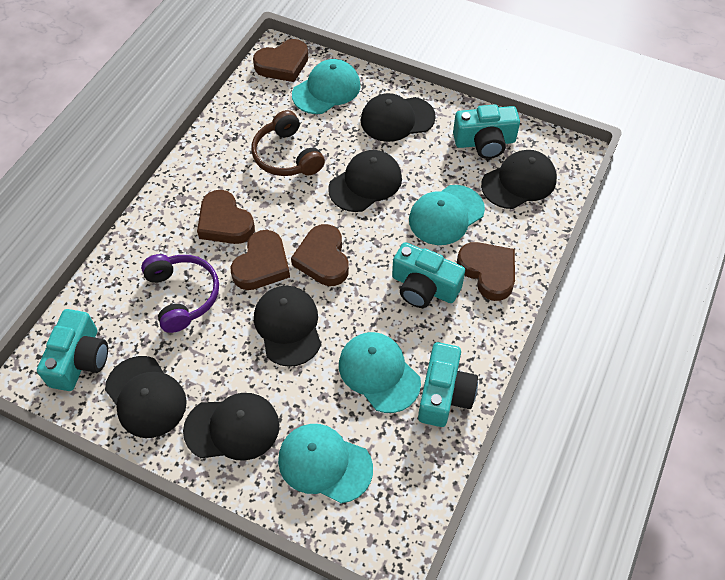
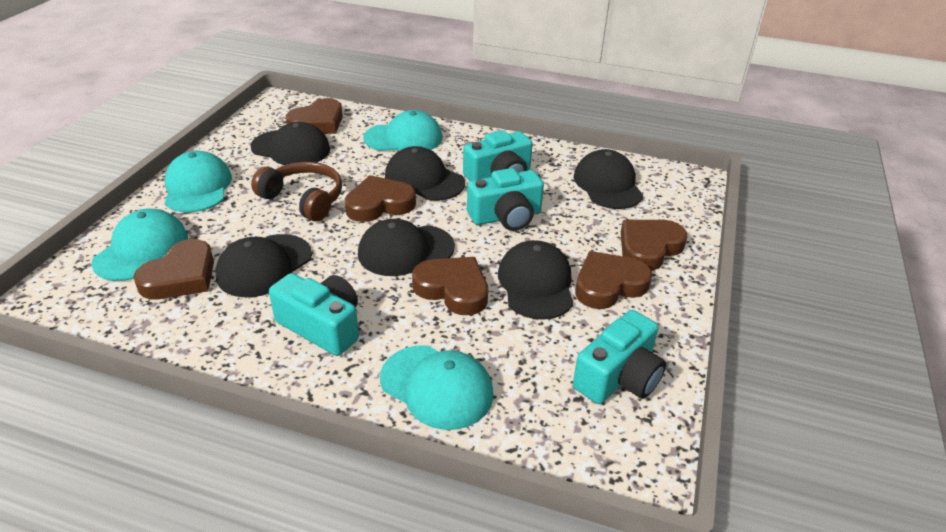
brown heart: 5 -> 6
purple headphones: 1 -> 0

